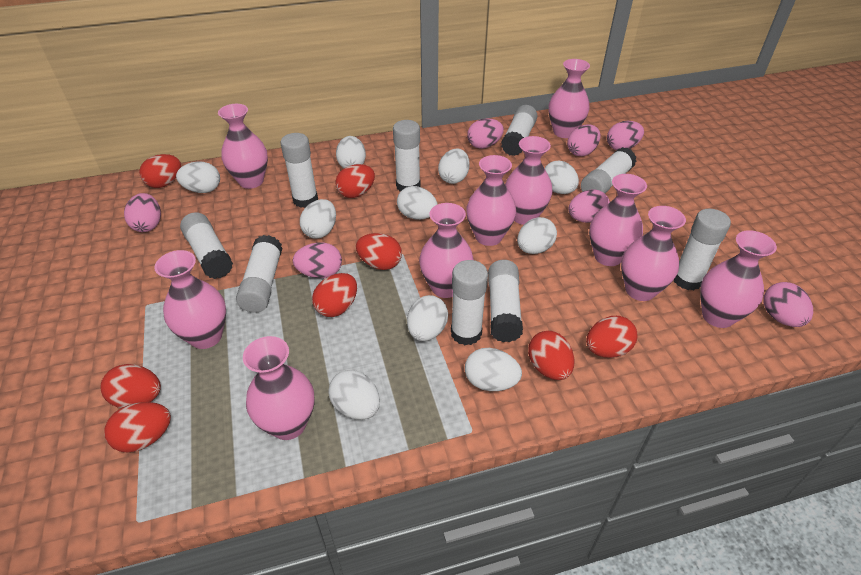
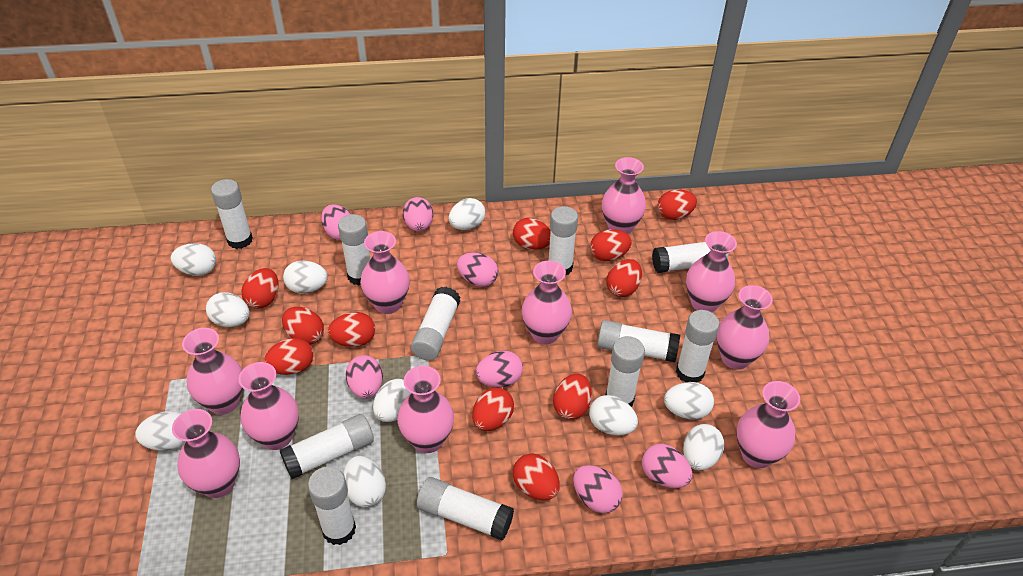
red egg: 8 -> 11
white glue stick: 9 -> 11

